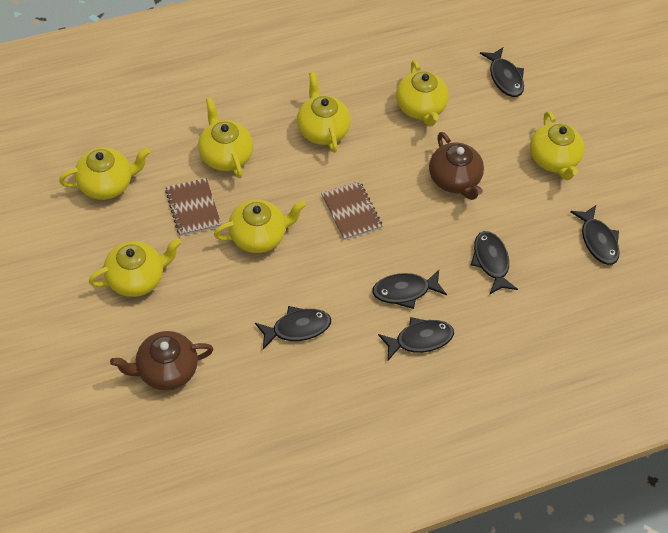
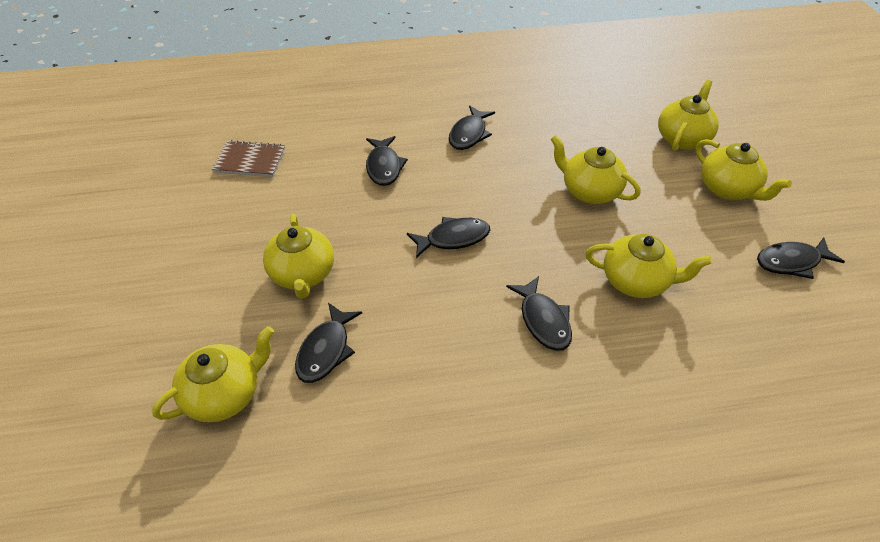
brown notebook: 2 -> 1
brown teapot: 2 -> 0
yellow teapot: 7 -> 6

